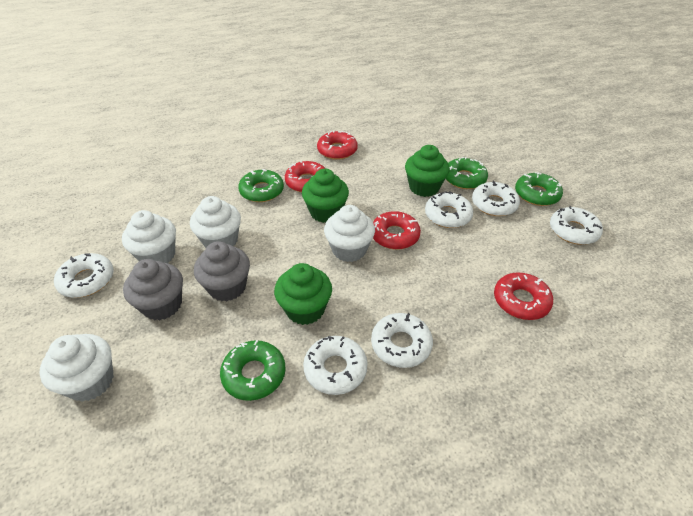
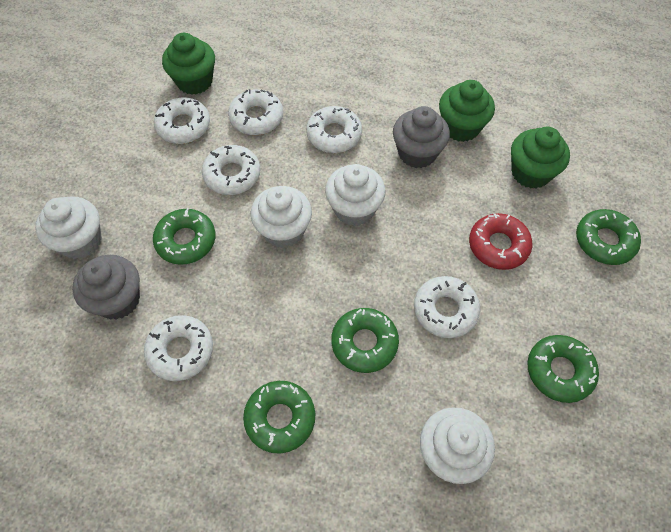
green donut: 4 -> 5
red donut: 4 -> 1

